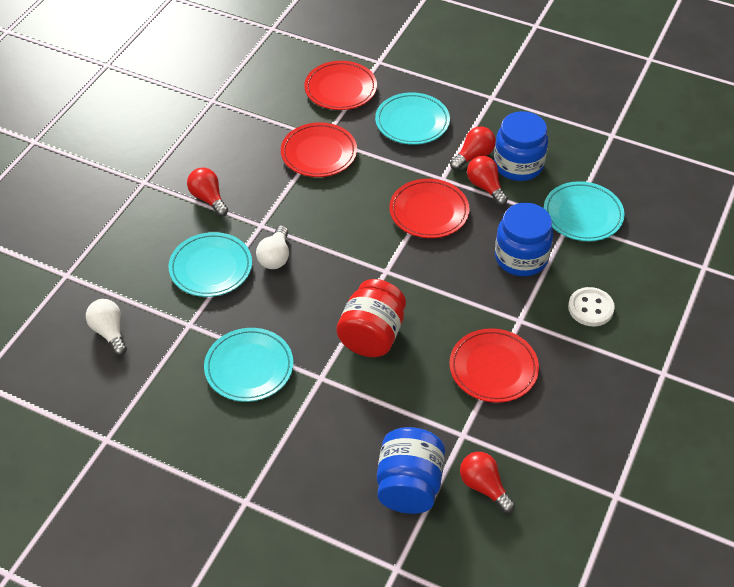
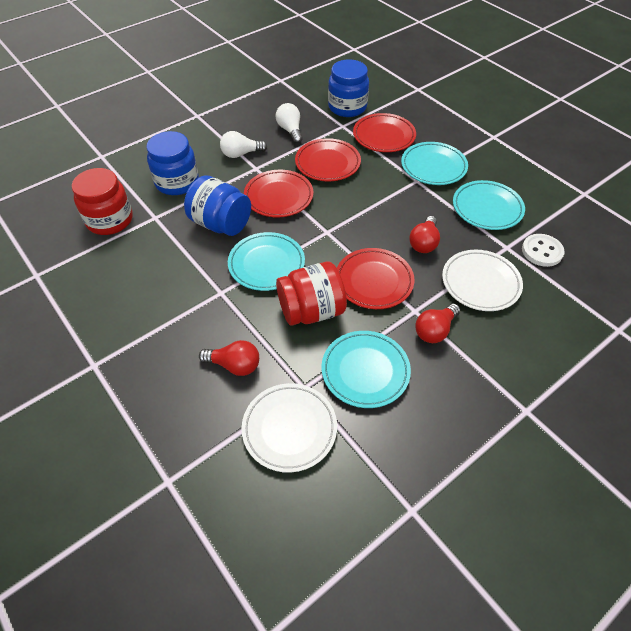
red jar: 1 -> 2
red light bulb: 4 -> 3
white plate: 0 -> 2

